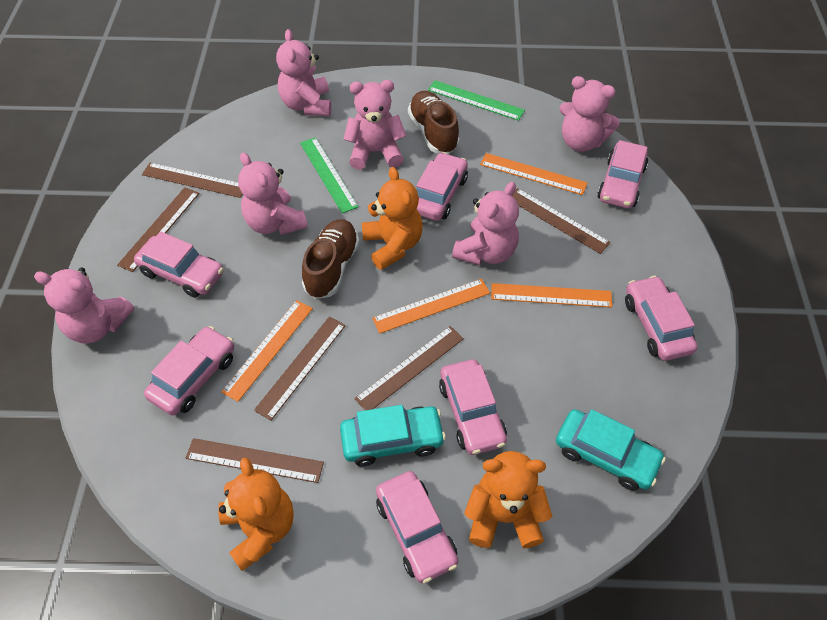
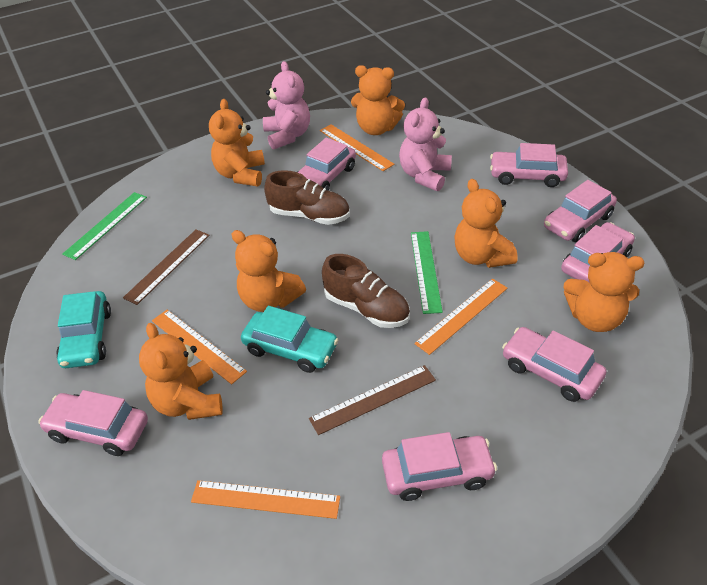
brown ruler: 6 -> 2
orange teddy bear: 3 -> 6
pink teddy bear: 6 -> 2

